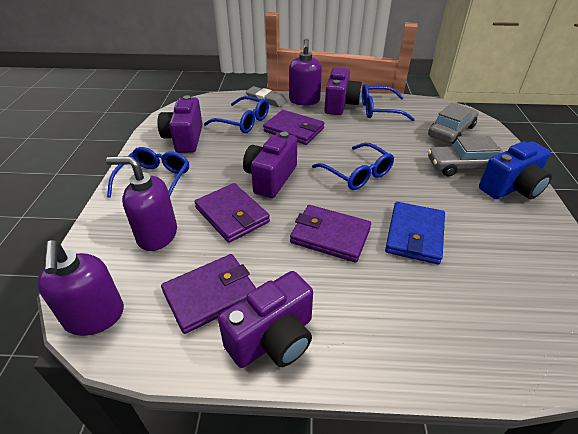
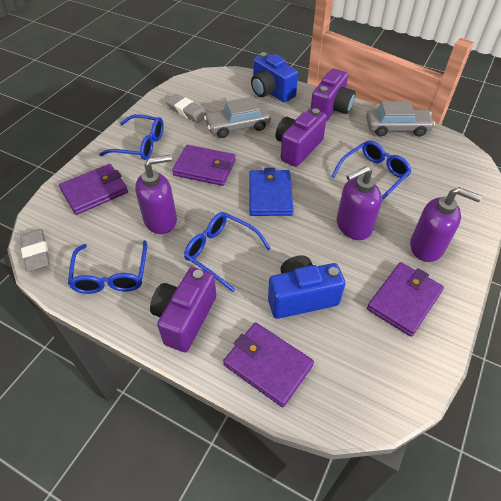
blue camera: 1 -> 2
grey eraser: 1 -> 2
purple camera: 4 -> 3

